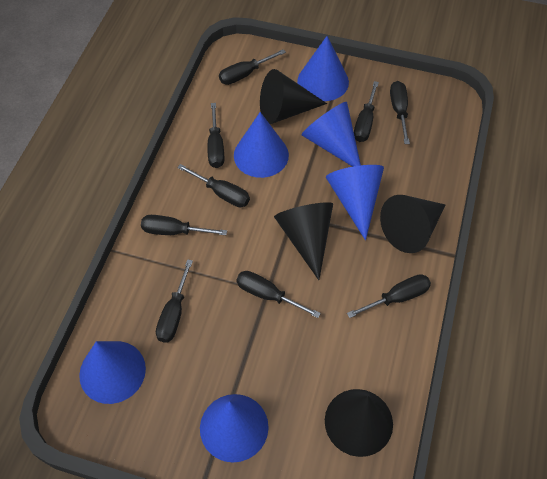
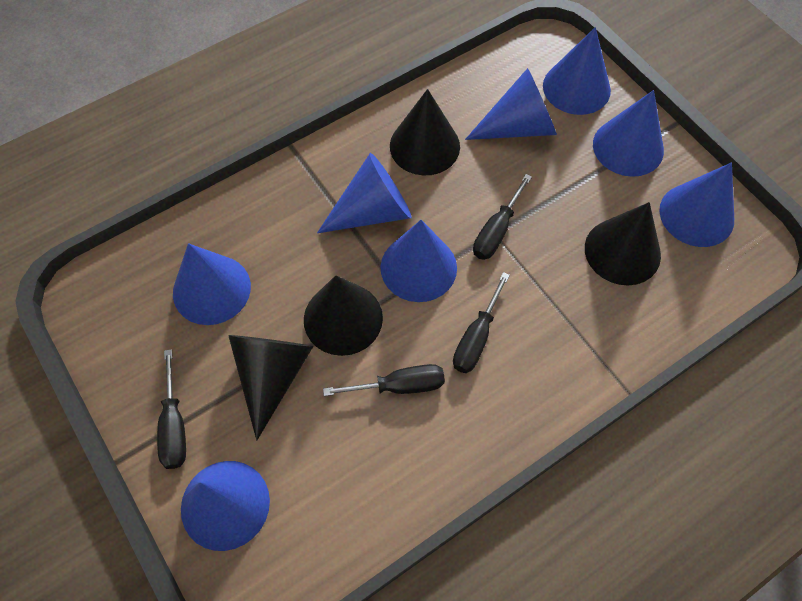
black screwdriver: 9 -> 4
blue cone: 6 -> 8

